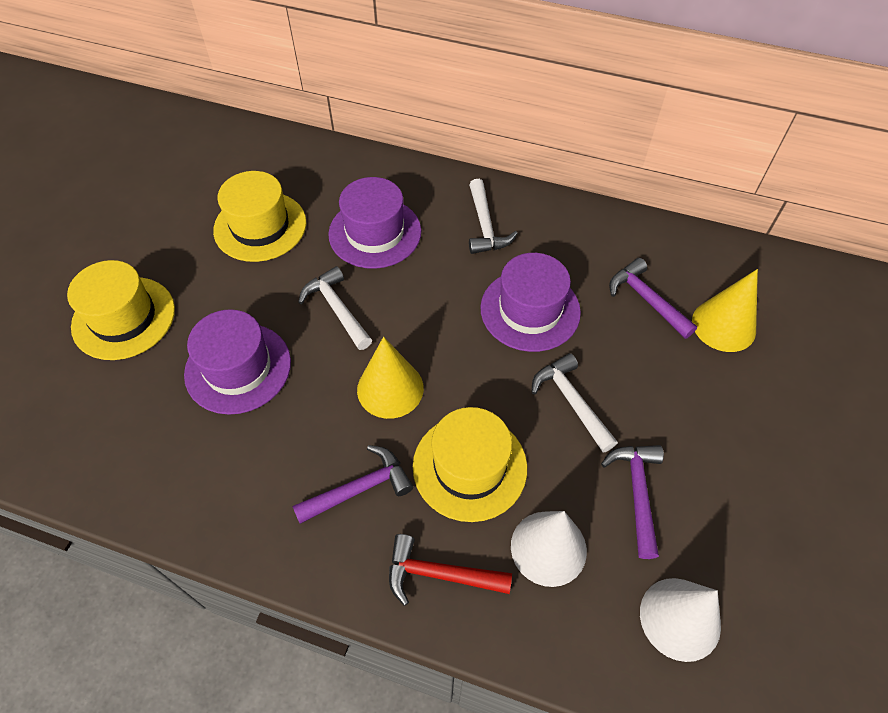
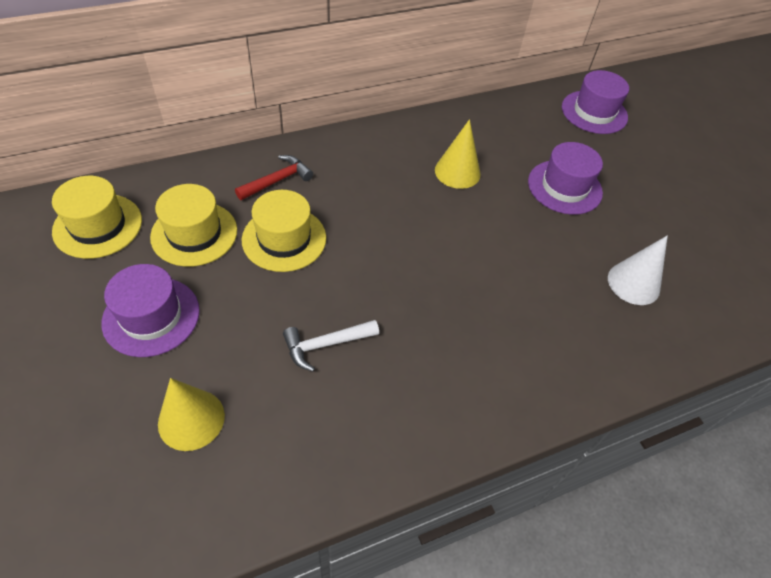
purple hammer: 3 -> 0
white cone: 2 -> 1
white hammer: 3 -> 1

